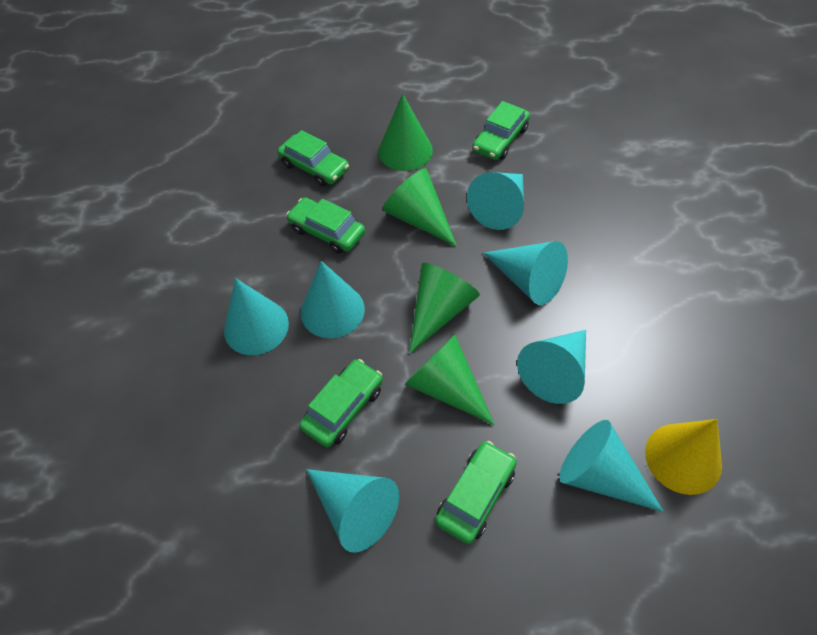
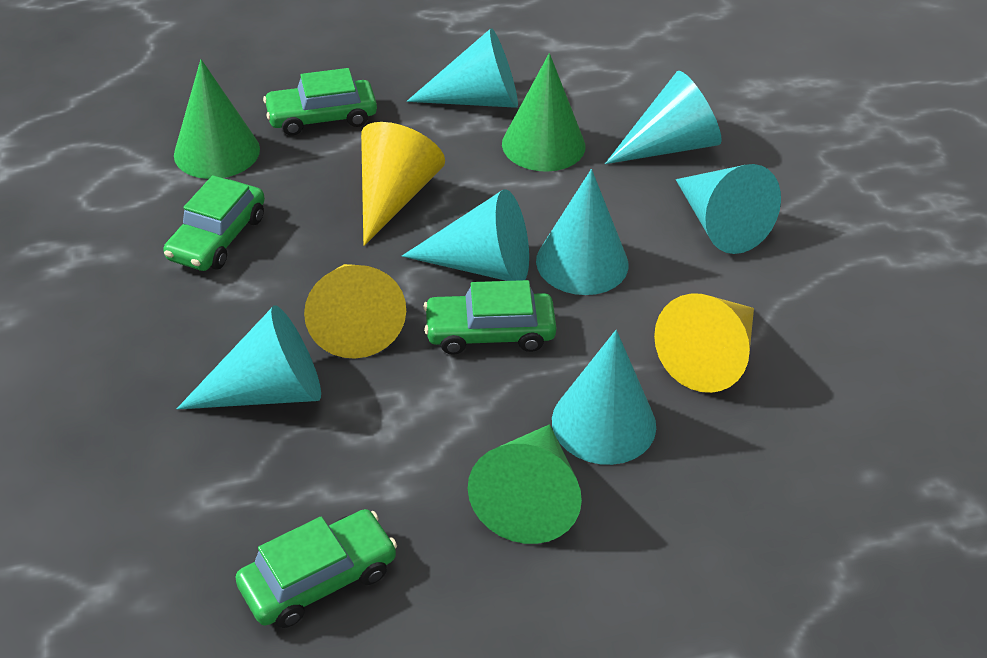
green car: 5 -> 4
green cone: 4 -> 3
yellow cone: 1 -> 3

